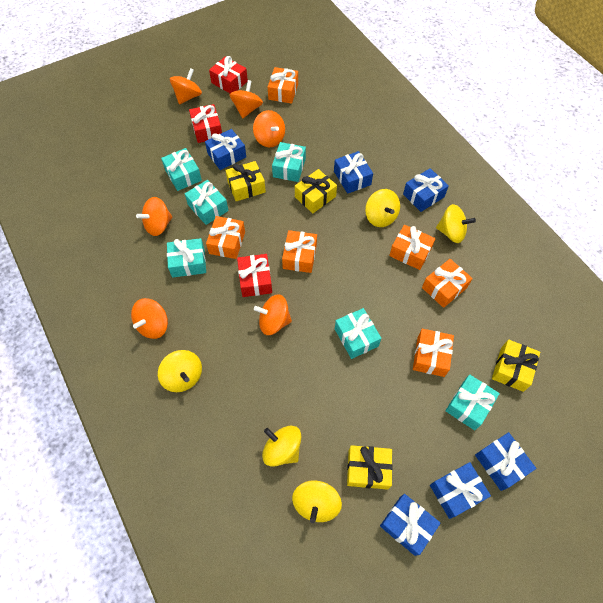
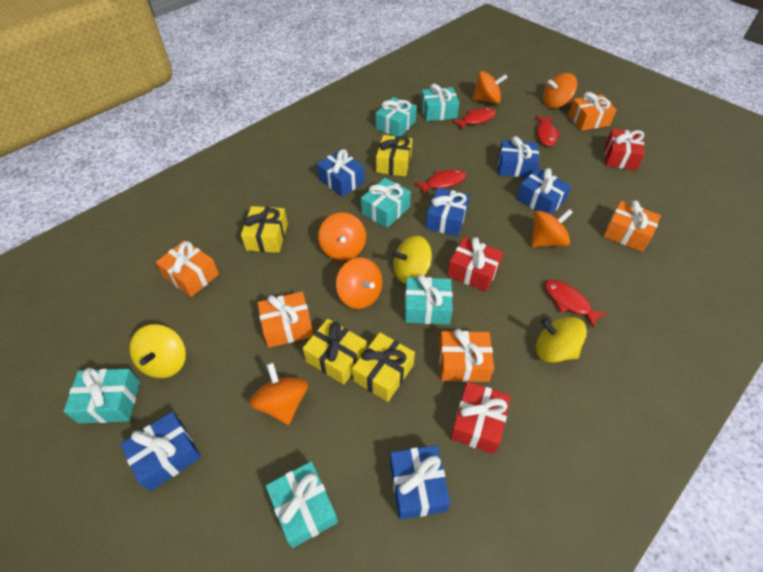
orange gift: 6 -> 5
red fish: 0 -> 4
yellow spinning top: 5 -> 3

